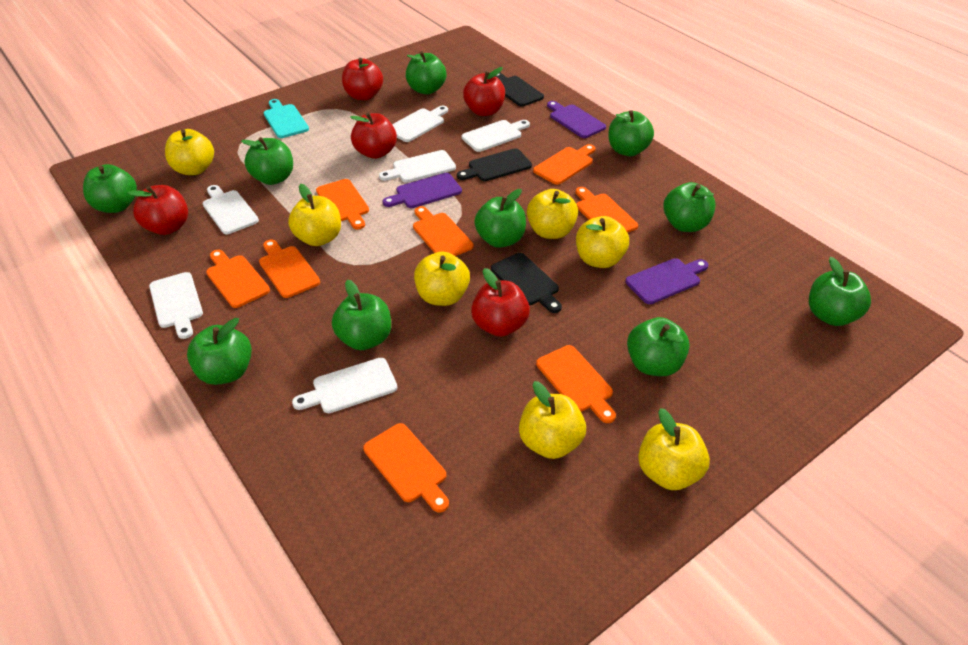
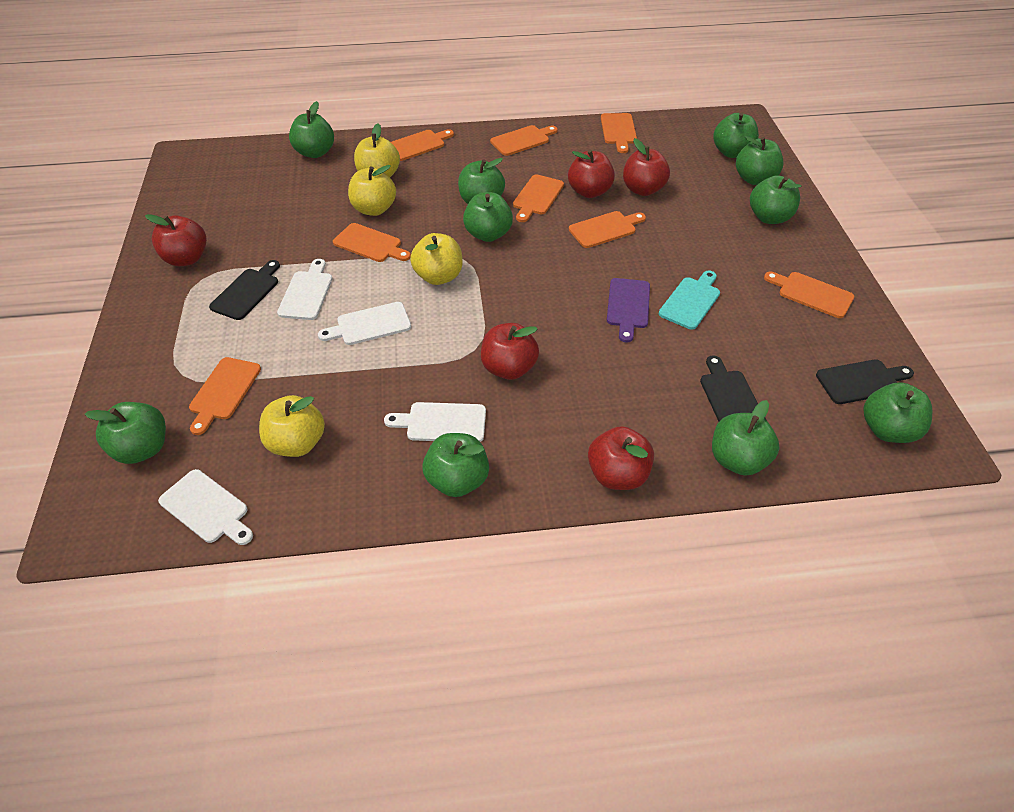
purple cutting board: 3 -> 1
white cutting board: 6 -> 4
yellow apple: 7 -> 4

